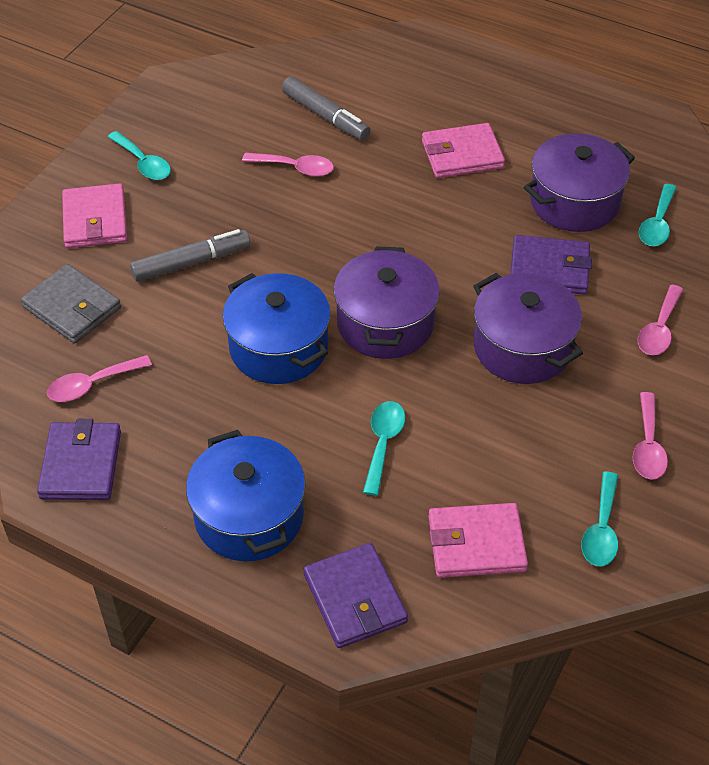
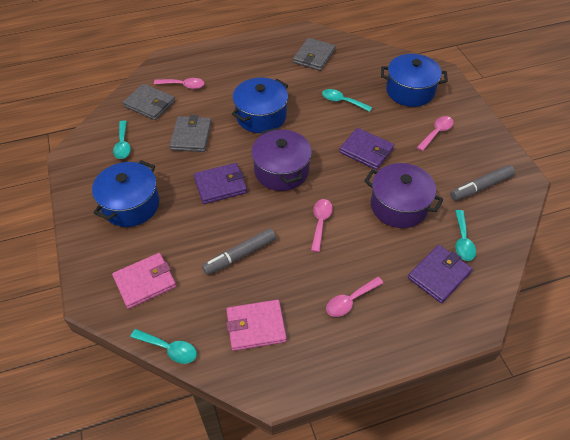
blue pot: 2 -> 3
grey wallet: 1 -> 3
pink wallet: 3 -> 2
purple pot: 3 -> 2

